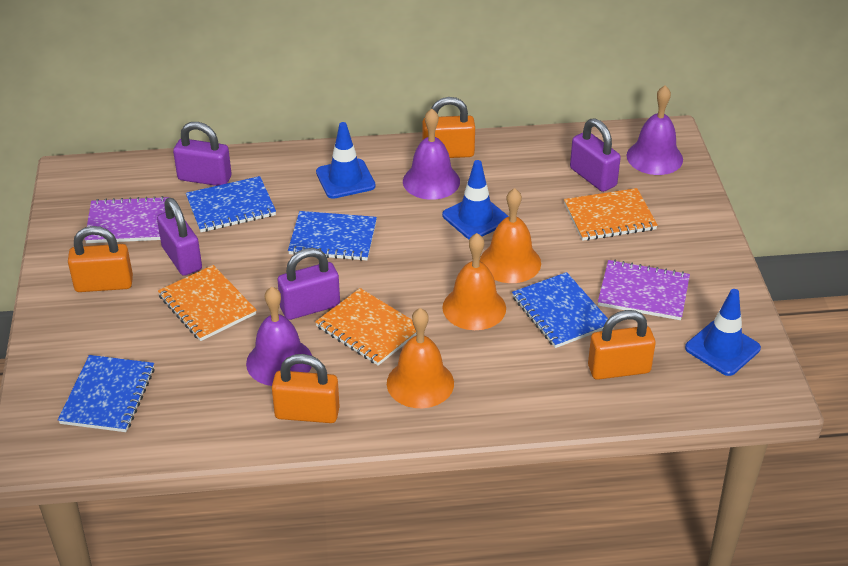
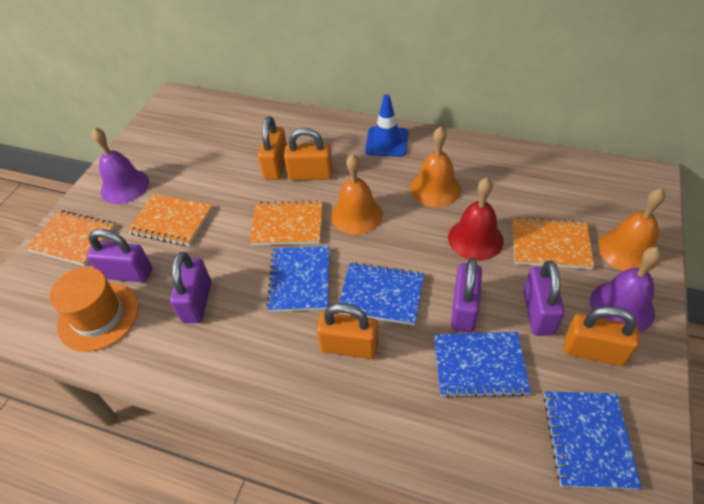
blue traffic cone: 3 -> 1
orange hat: 0 -> 1
orange notebook: 3 -> 4
purple bell: 3 -> 2
purple notebook: 2 -> 0
red bell: 0 -> 1

